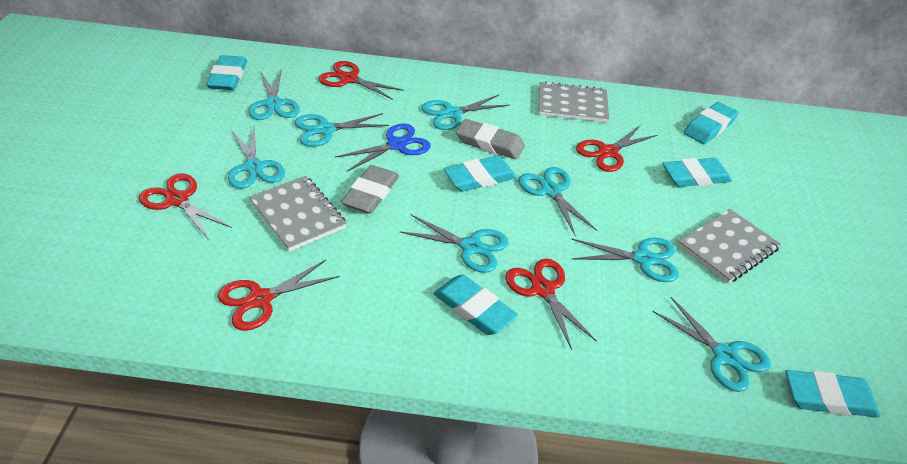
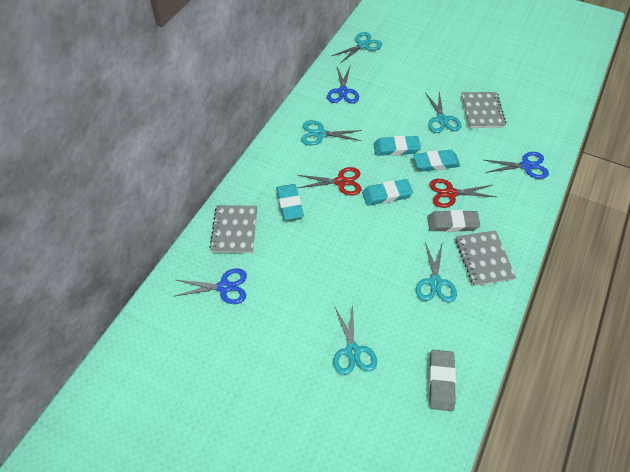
blue scissors: 1 -> 3
red scissors: 5 -> 2
turquoise eraser: 6 -> 4
turquoise scissors: 8 -> 5

